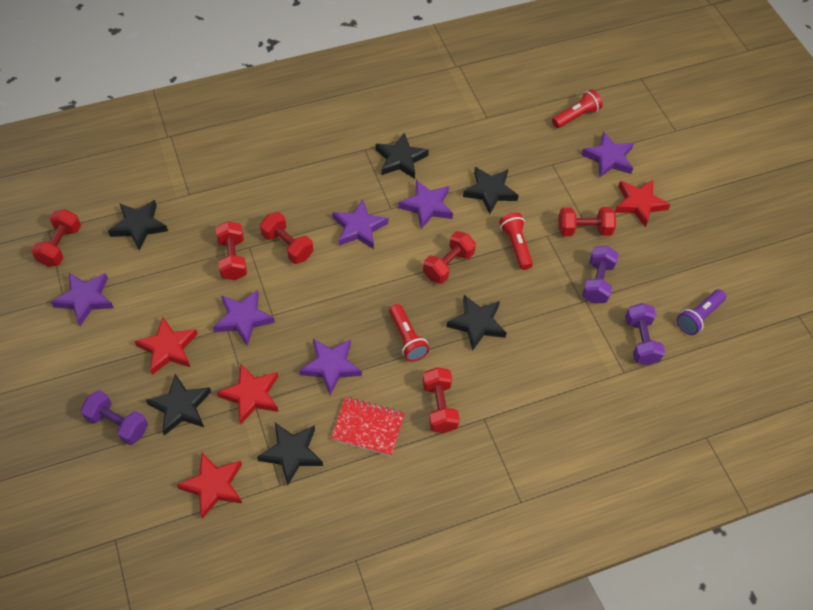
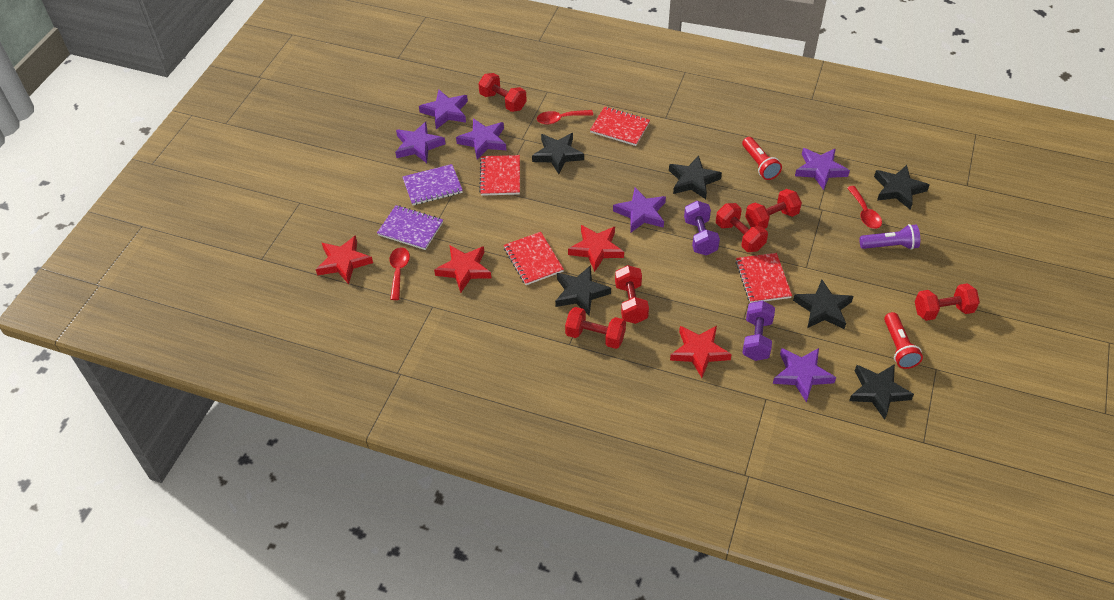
purple dumbbell: 3 -> 2
purple notebook: 0 -> 2
red flashlight: 3 -> 2
red notebook: 1 -> 4
red spoon: 0 -> 3

